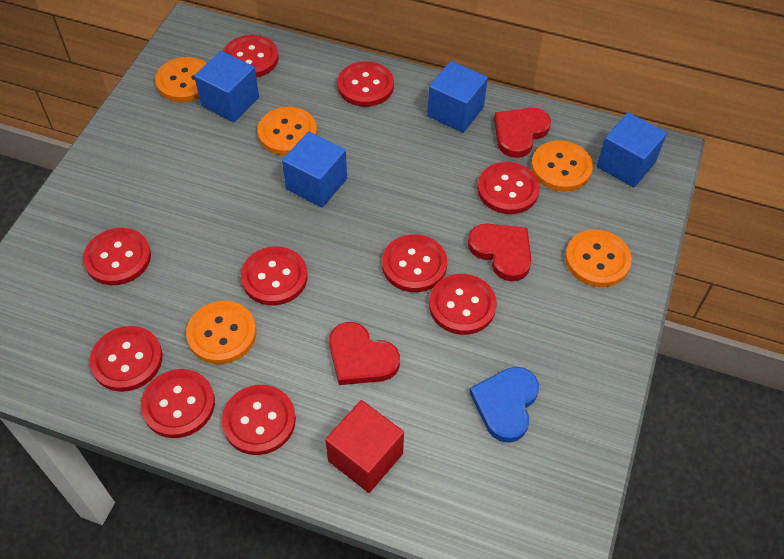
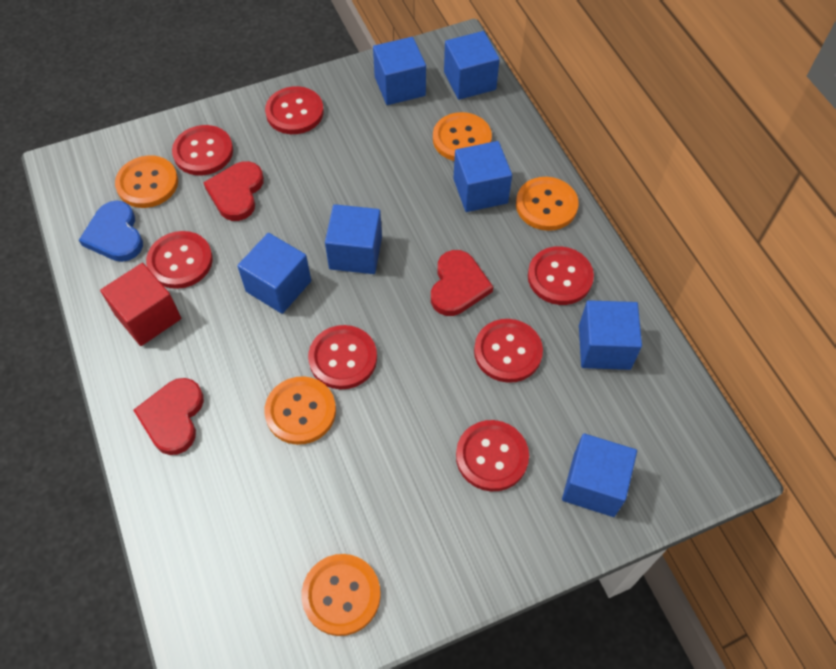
blue cube: 4 -> 7
red button: 10 -> 7

